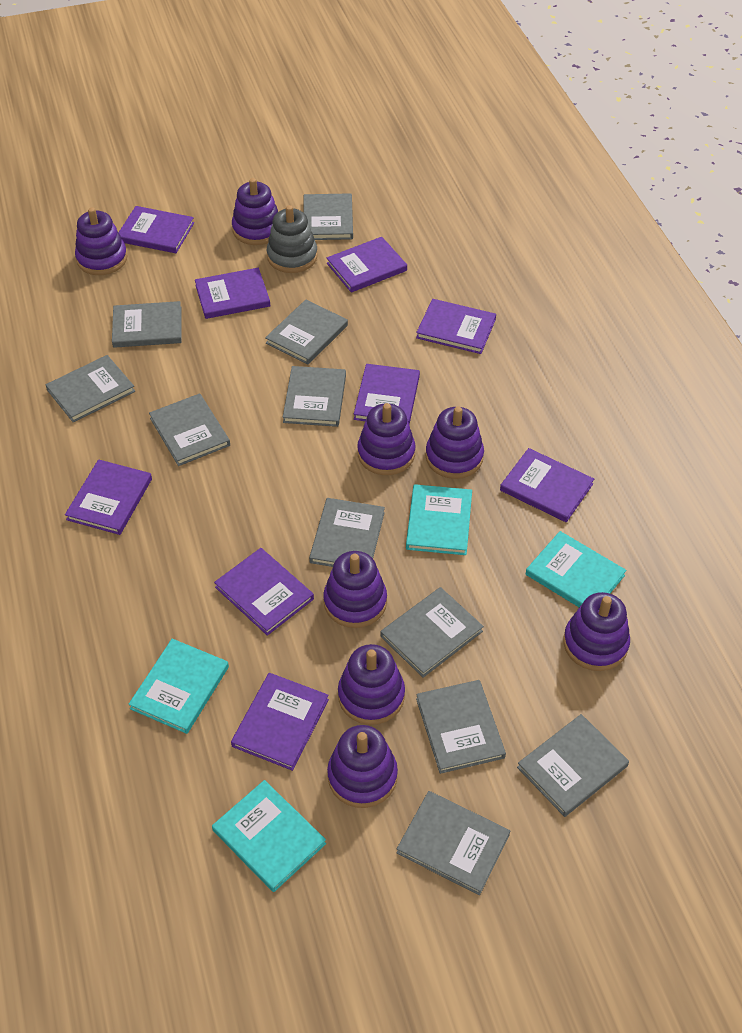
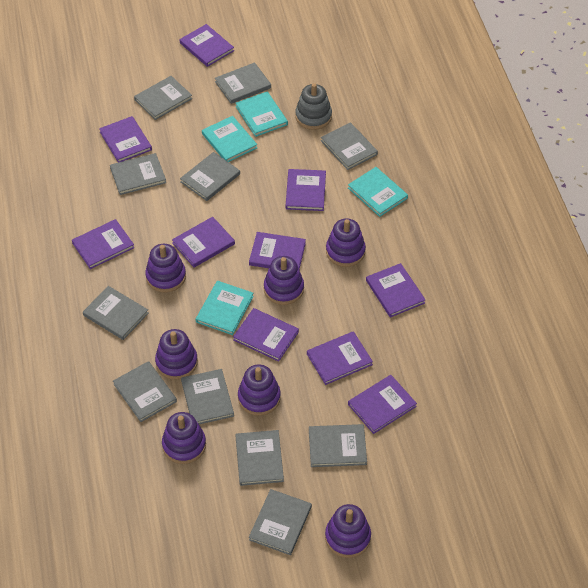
purple book: 9 -> 10
purple stacking toy: 8 -> 7

